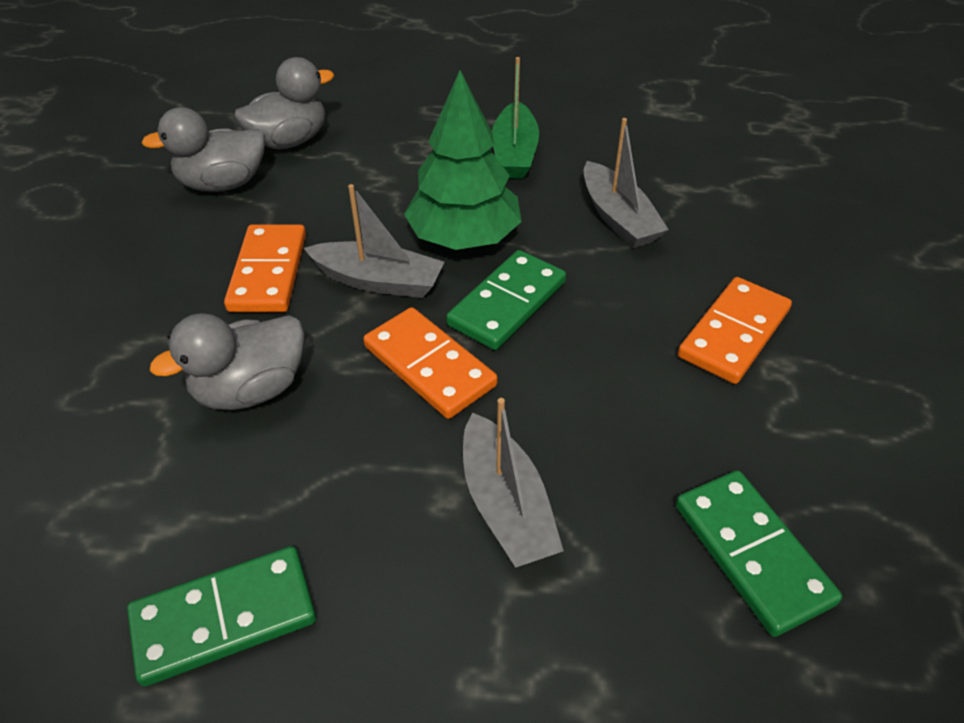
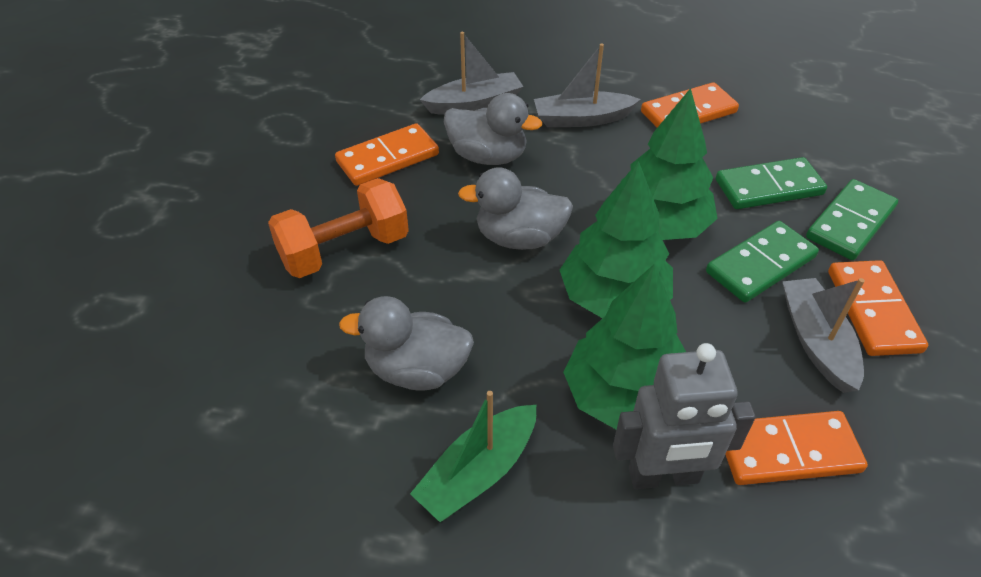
green tree: 1 -> 3
grey robot: 0 -> 1
orange domino: 3 -> 4
orange dumbbell: 0 -> 1

